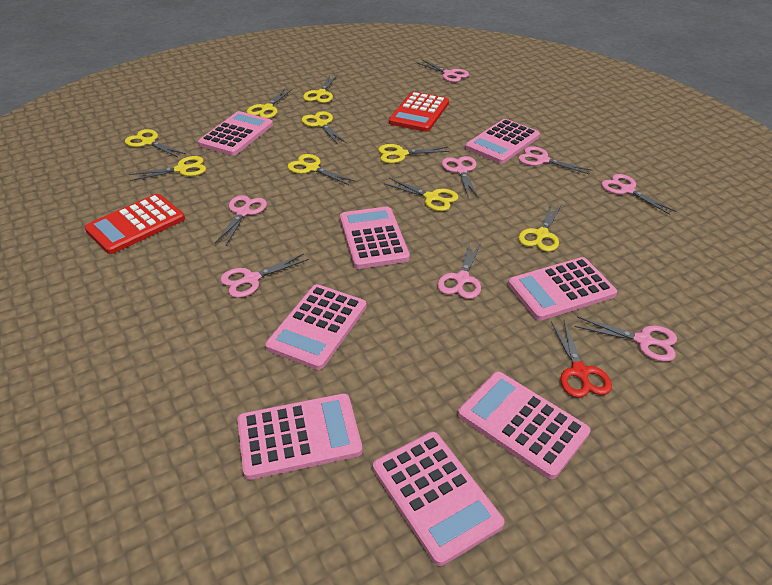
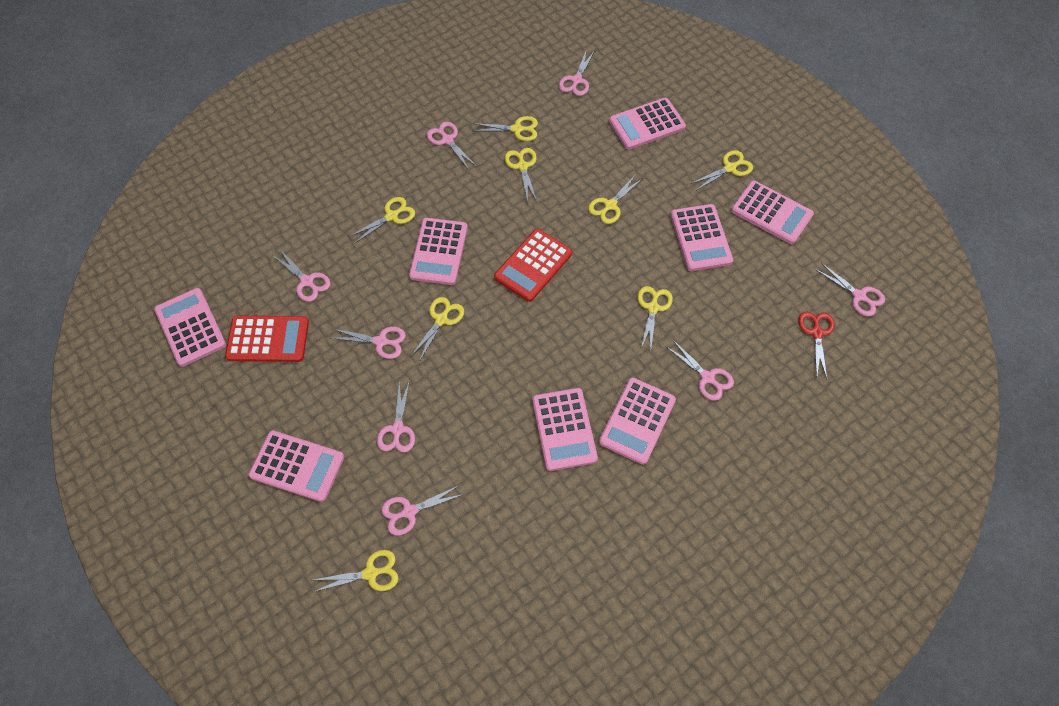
yellow scissors: 9 -> 8

